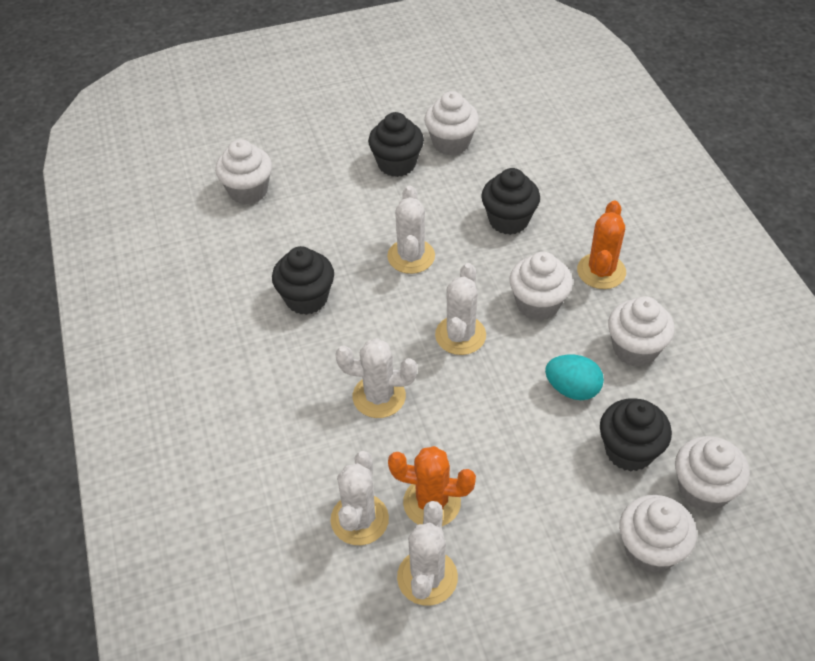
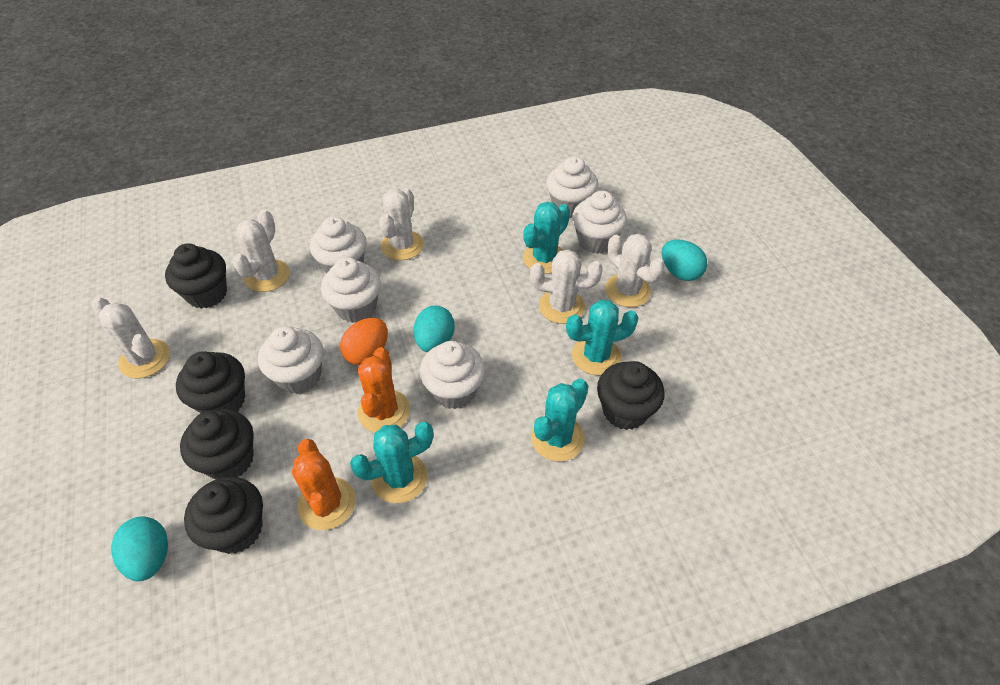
black cupcake: 4 -> 5
orange egg: 0 -> 1
turquoise cactus: 0 -> 4
turquoise egg: 1 -> 3

